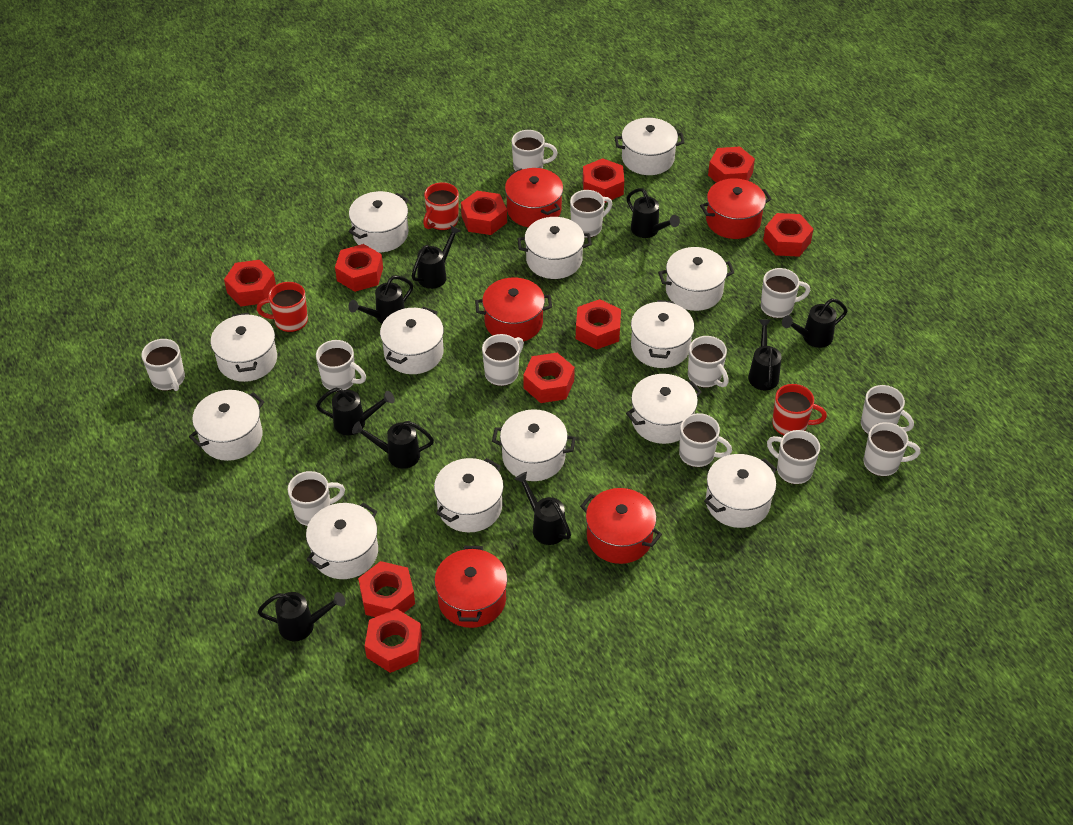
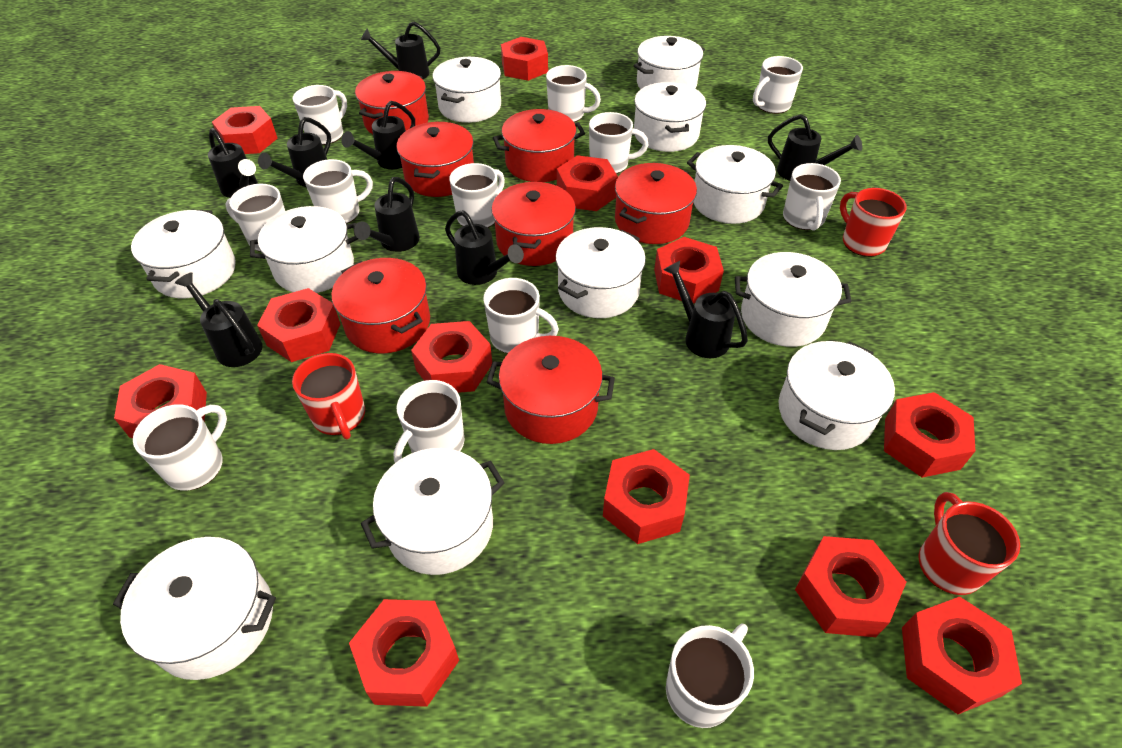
red nut: 10 -> 12
red pot: 5 -> 7
white pot: 13 -> 11

